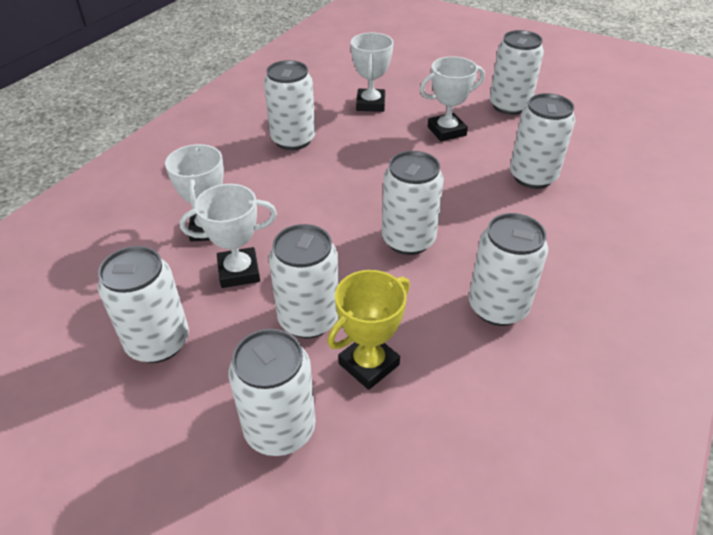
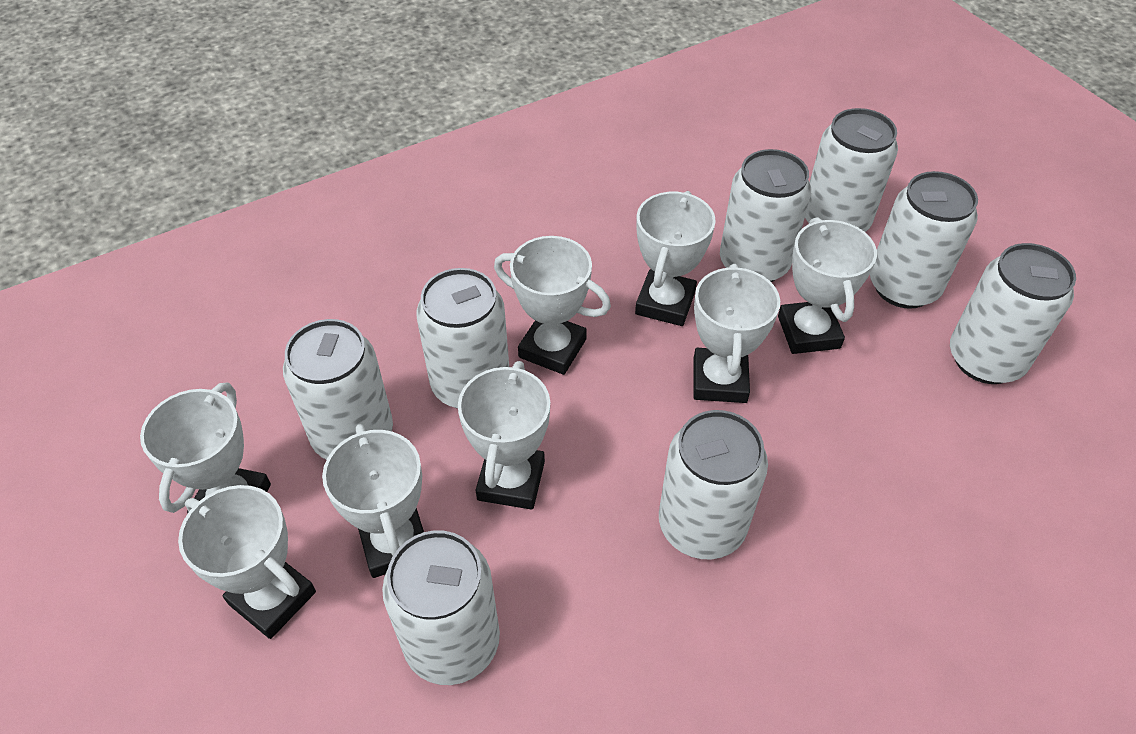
white trophy: 4 -> 8
yellow trophy: 1 -> 0

